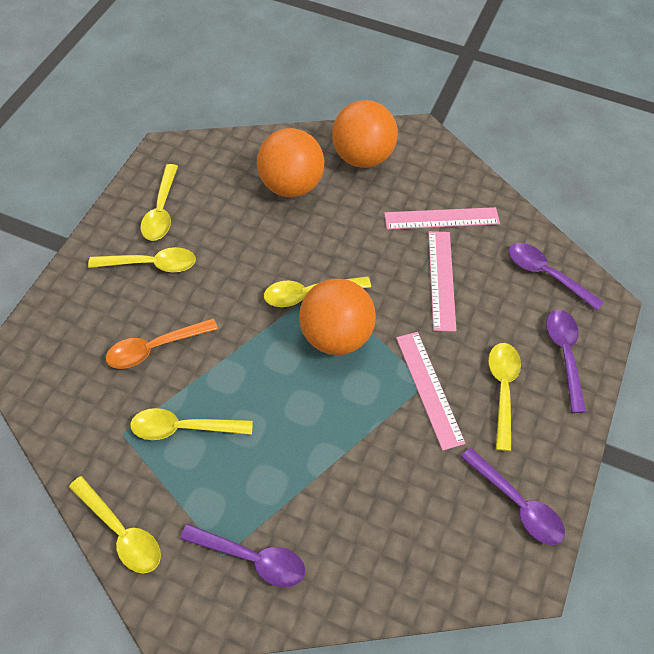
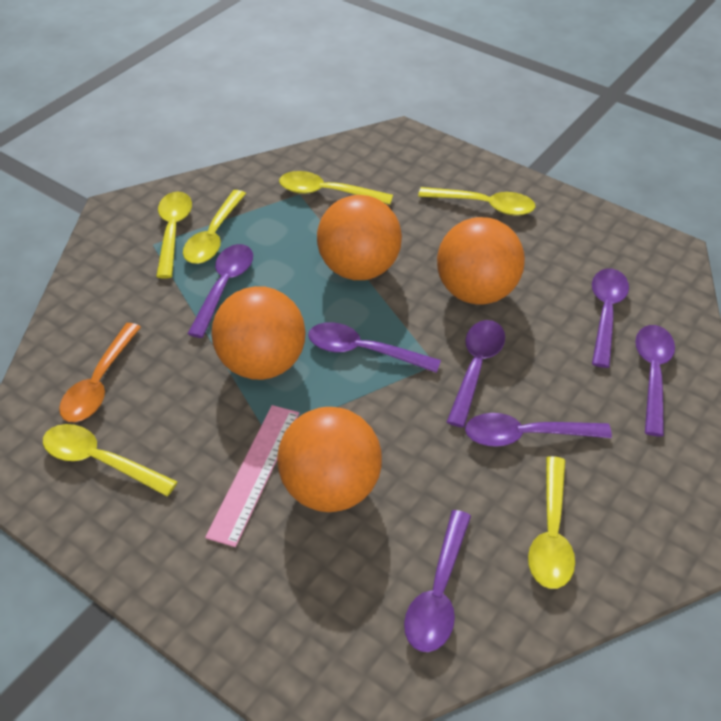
orange ball: 3 -> 4
pink ruler: 3 -> 1
purple spoon: 4 -> 7

